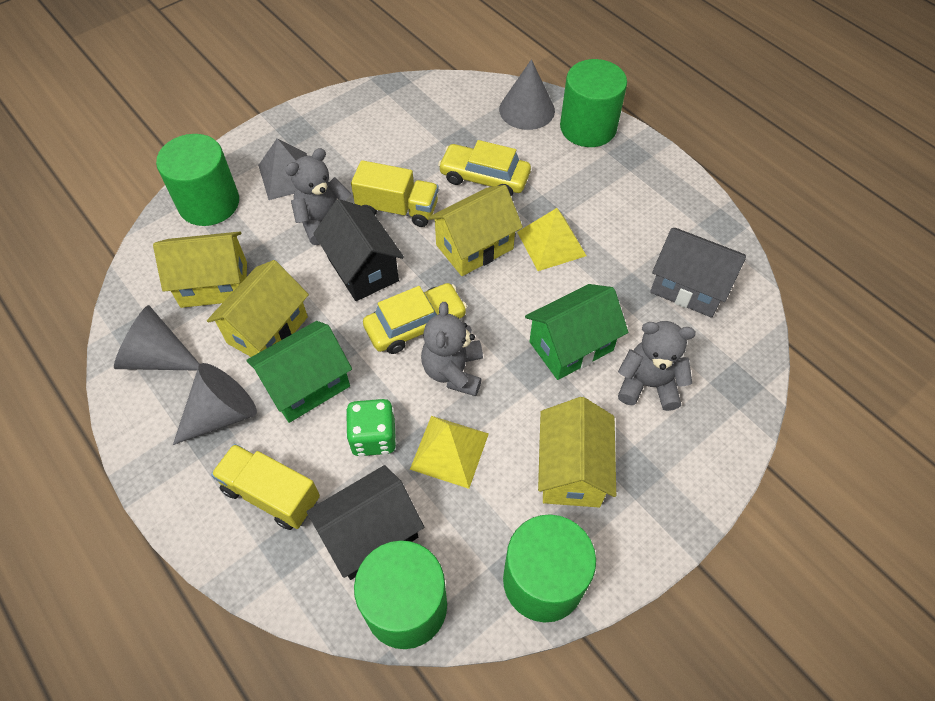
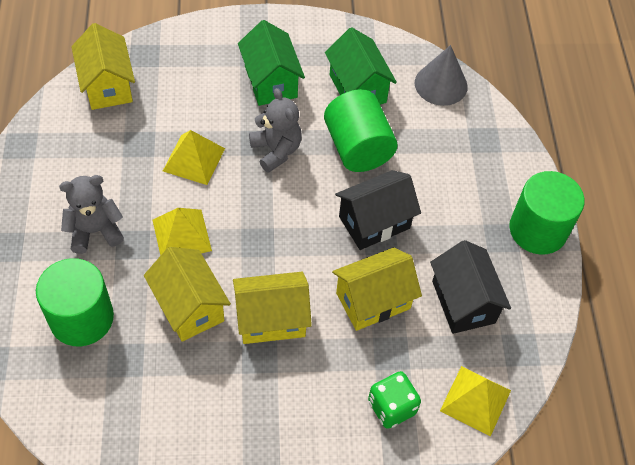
green cylinder: 4 -> 3
grey cone: 3 -> 1
grey house: 1 -> 0
grey pyramid: 1 -> 0
grey teddy bear: 3 -> 2
yellow car: 2 -> 0
yellow pyramid: 2 -> 3
yellow truck: 2 -> 0

